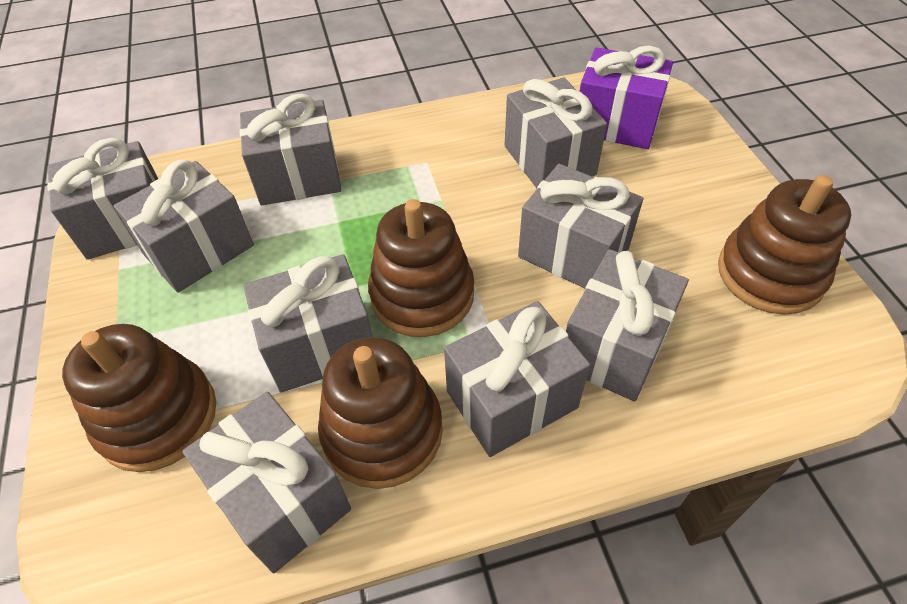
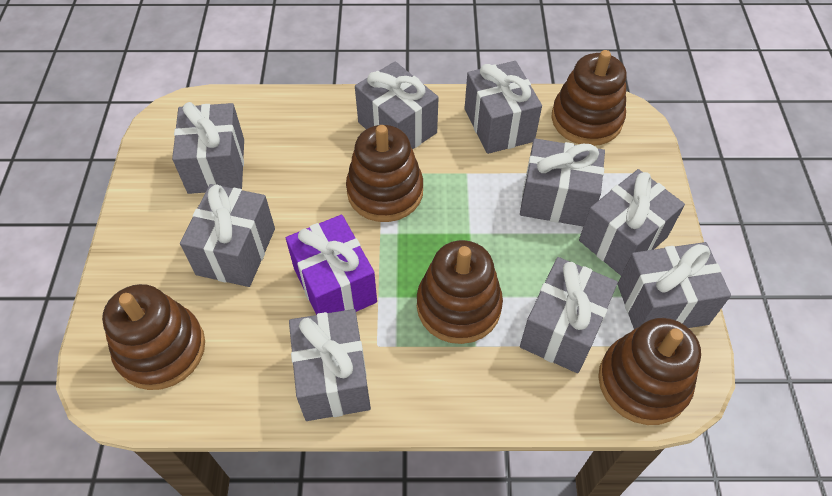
brown stacking toy: 4 -> 5

